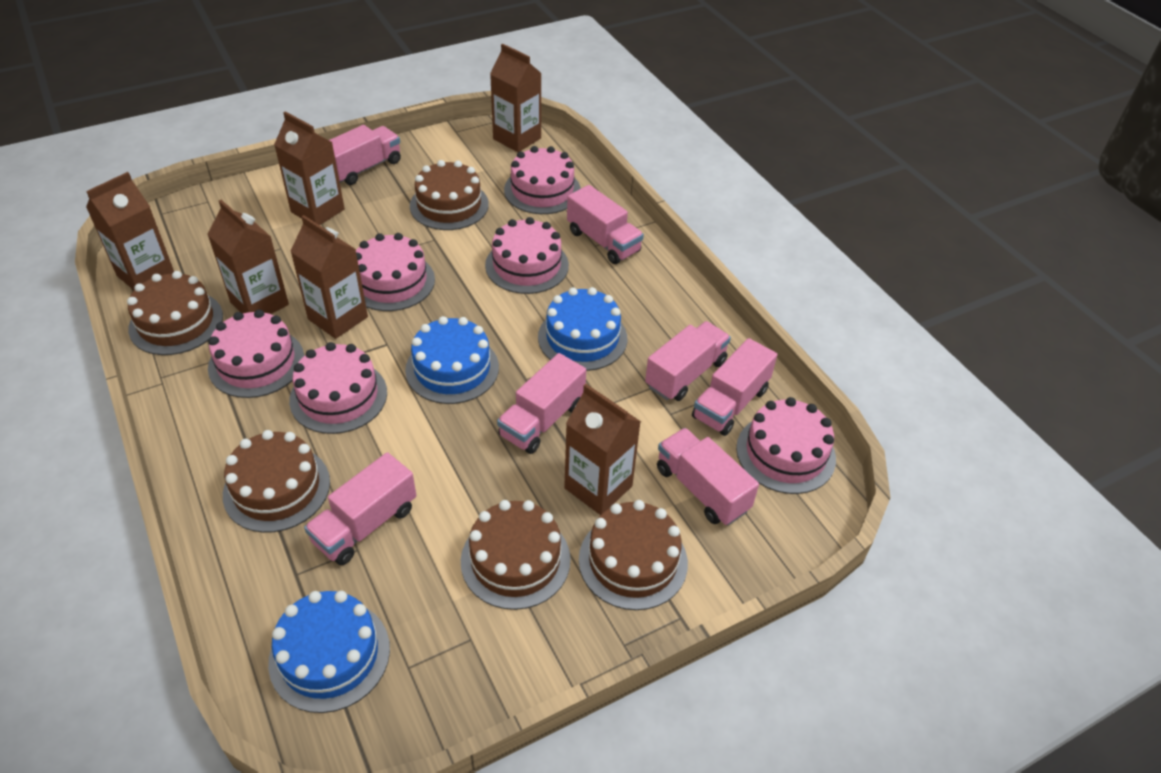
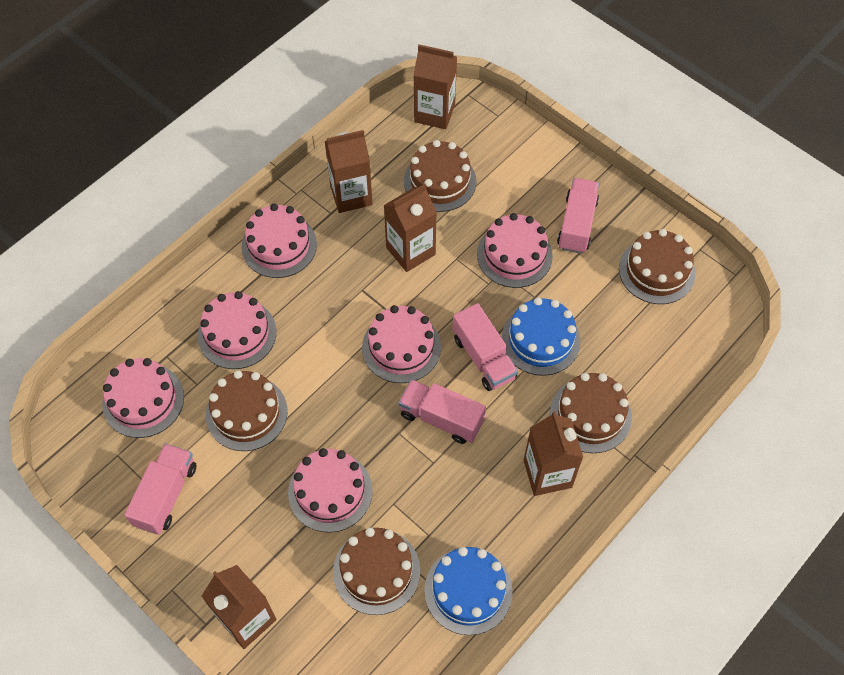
blue cake: 3 -> 2
brown carton: 6 -> 5
pink truck: 7 -> 4

